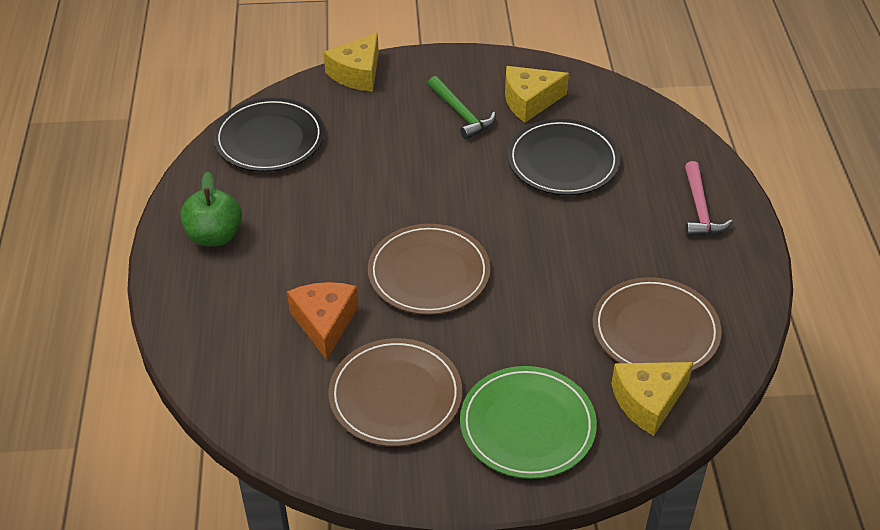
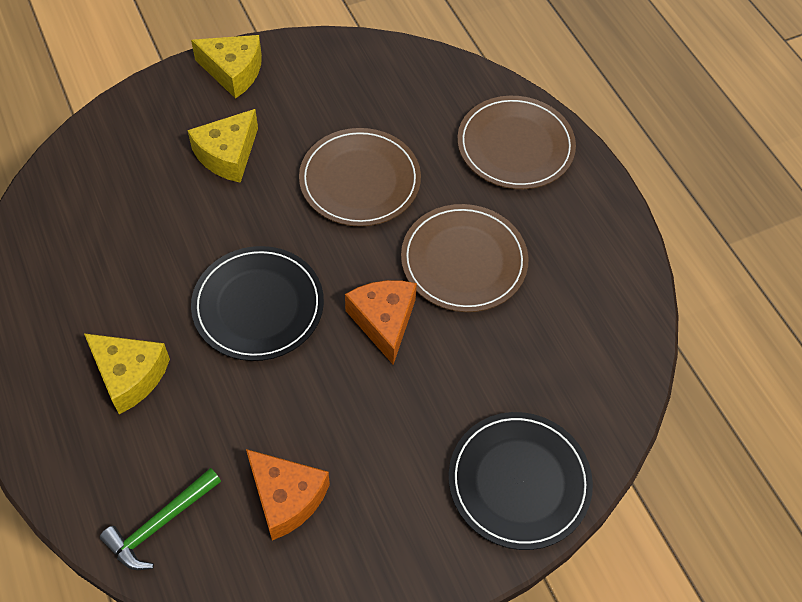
green apple: 1 -> 0
green plate: 1 -> 0
orange cheese: 1 -> 2
pink hammer: 1 -> 0

